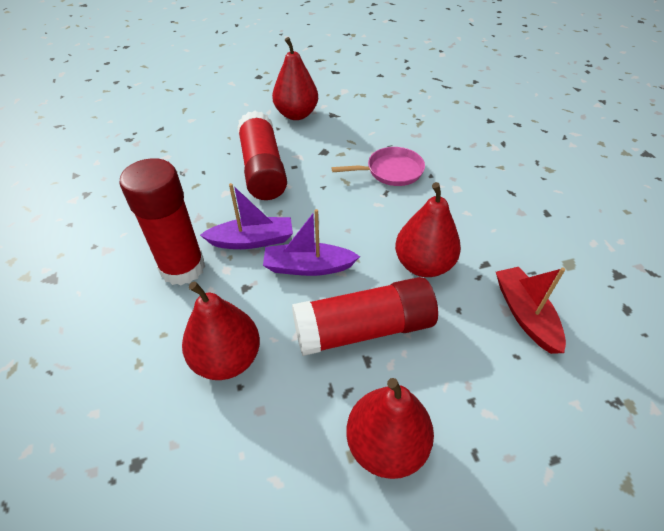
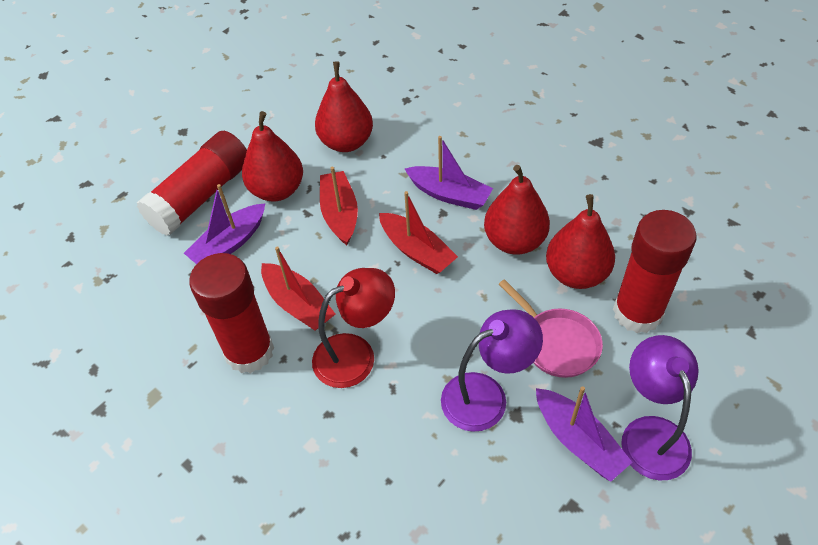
purple boat: 2 -> 3
purple lamp: 0 -> 2
red boat: 1 -> 3
red lamp: 0 -> 1

